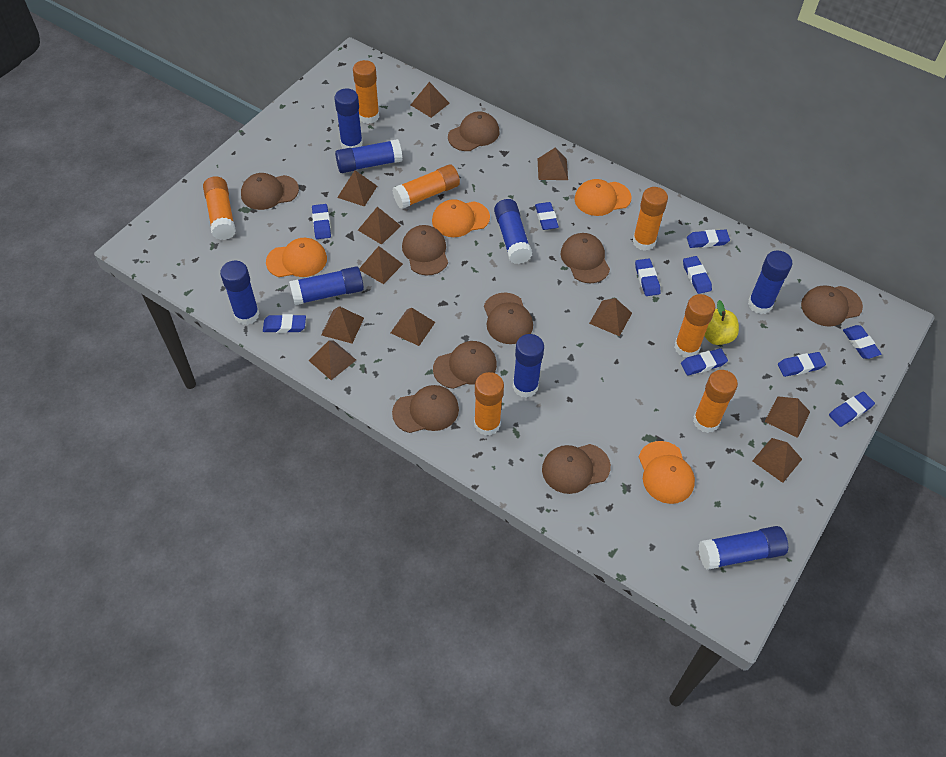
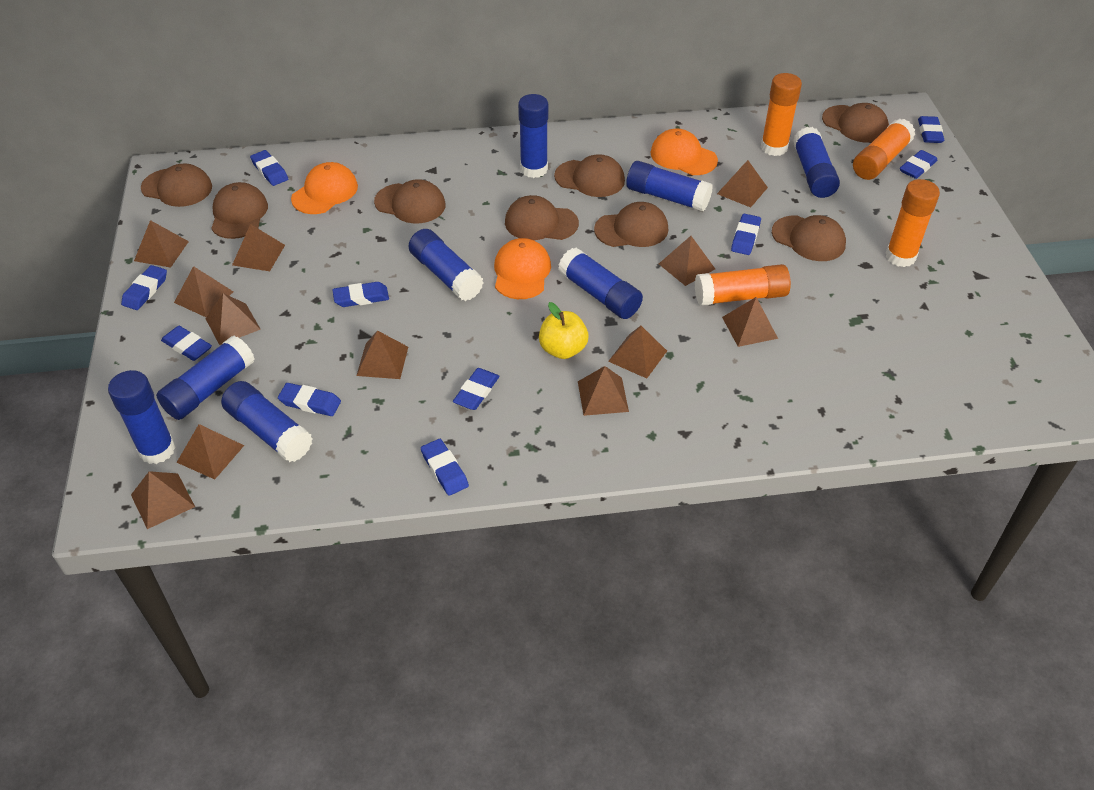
brown cap: 9 -> 8
brown pyramid: 11 -> 12
orange cap: 4 -> 3
orange glue stick: 7 -> 4

